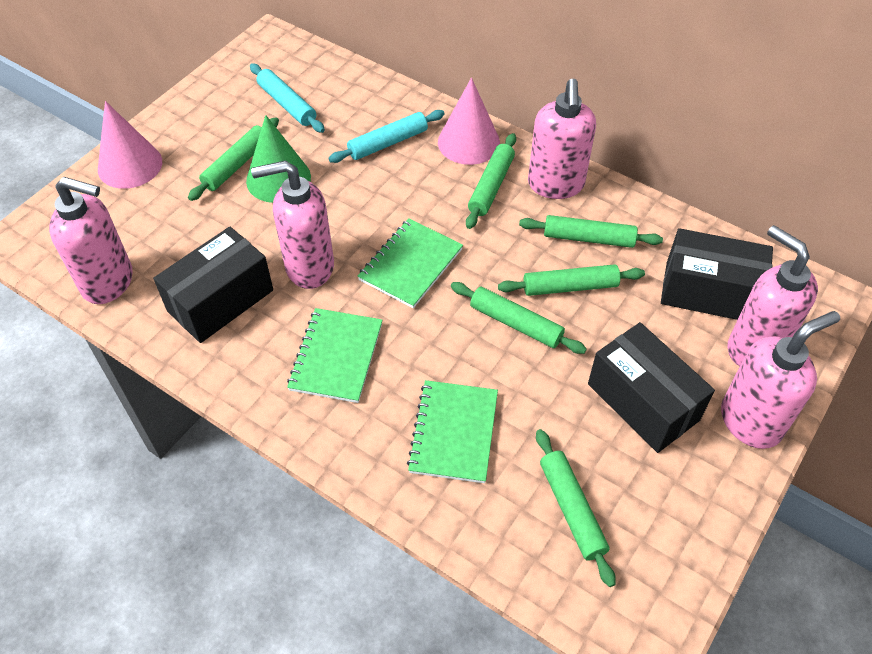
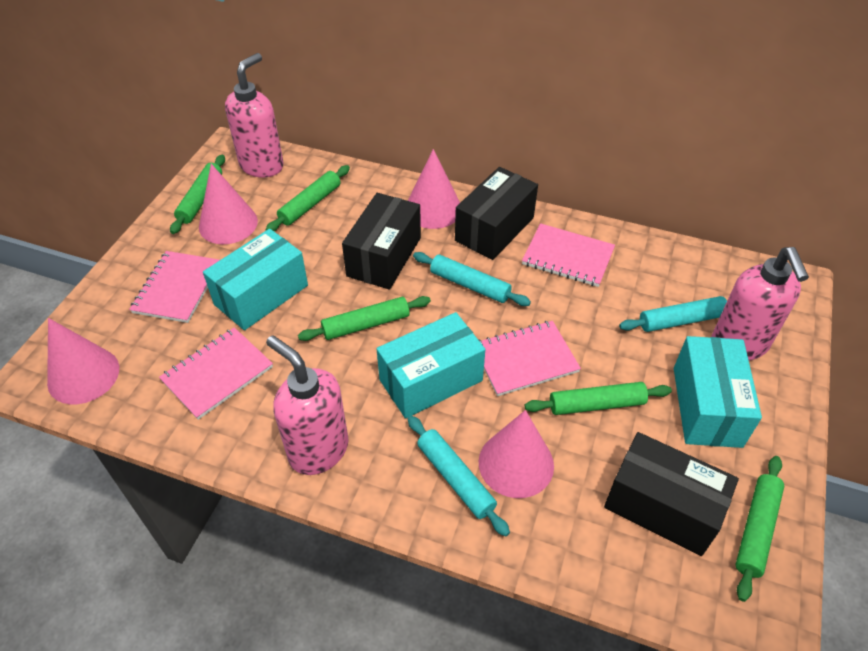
green cone: 1 -> 0
green notebook: 3 -> 0
green rolling pin: 6 -> 5
pink cone: 2 -> 4
pink notebook: 0 -> 4
pink soap dispenser: 5 -> 3
turquoise box: 0 -> 3
turquoise rolling pin: 2 -> 3

